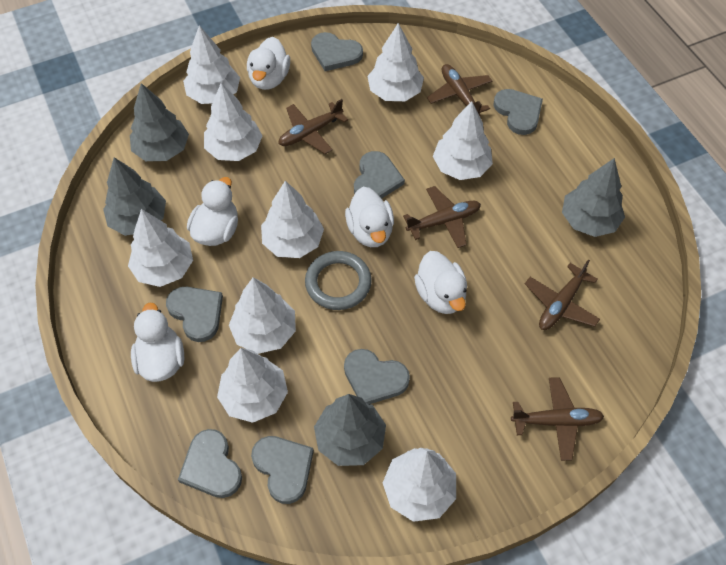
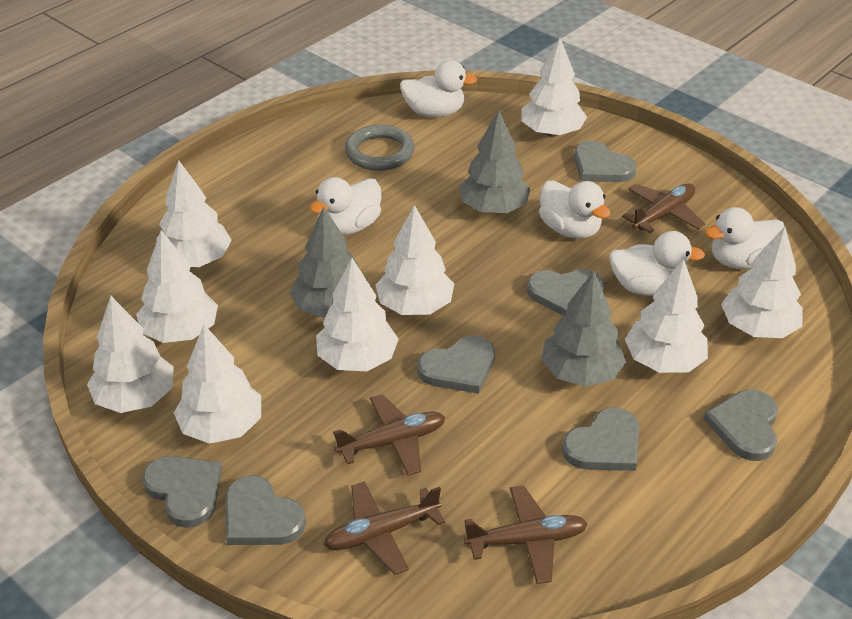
brown plane: 5 -> 4
grey tree: 4 -> 3

